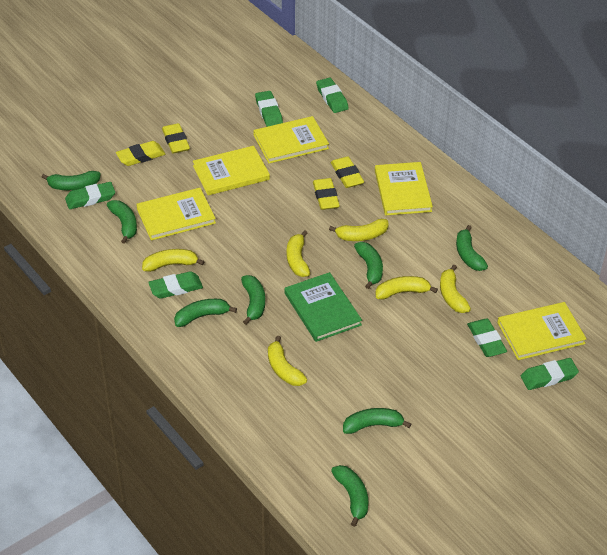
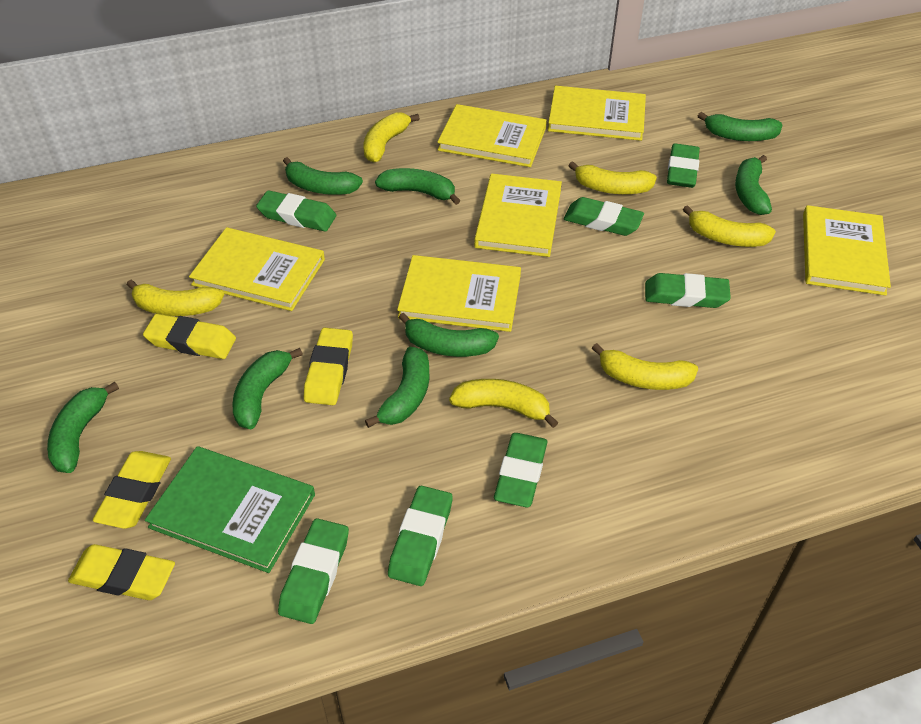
green eraser: 6 -> 7
yellow book: 5 -> 6

